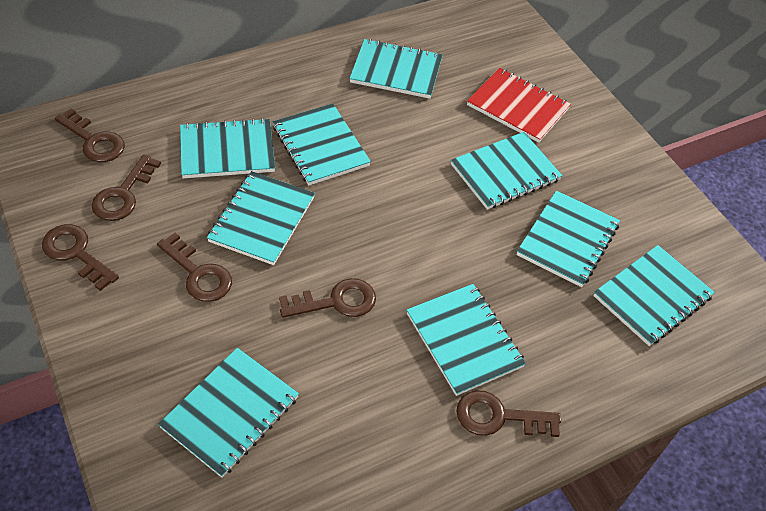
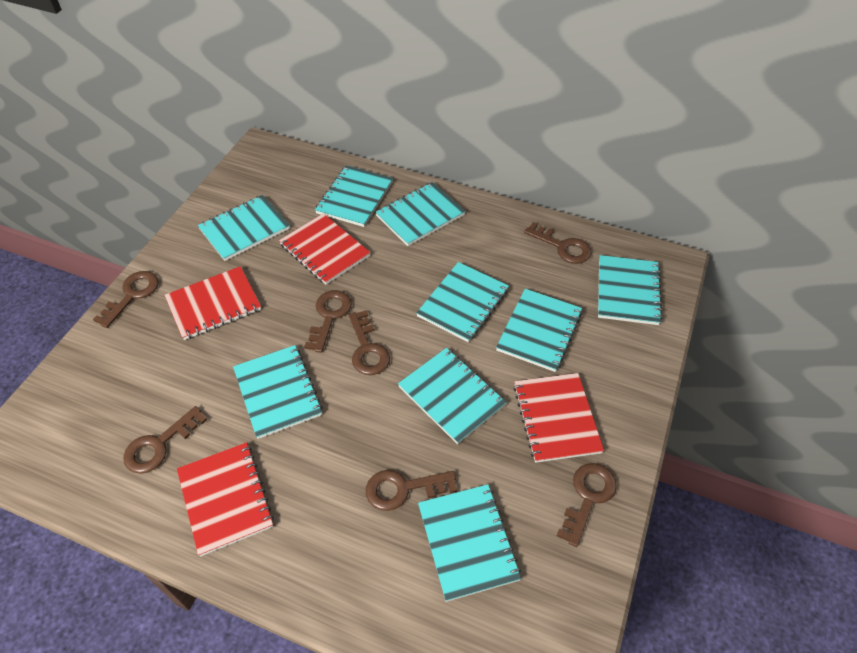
brown key: 6 -> 7
red notebook: 1 -> 4

